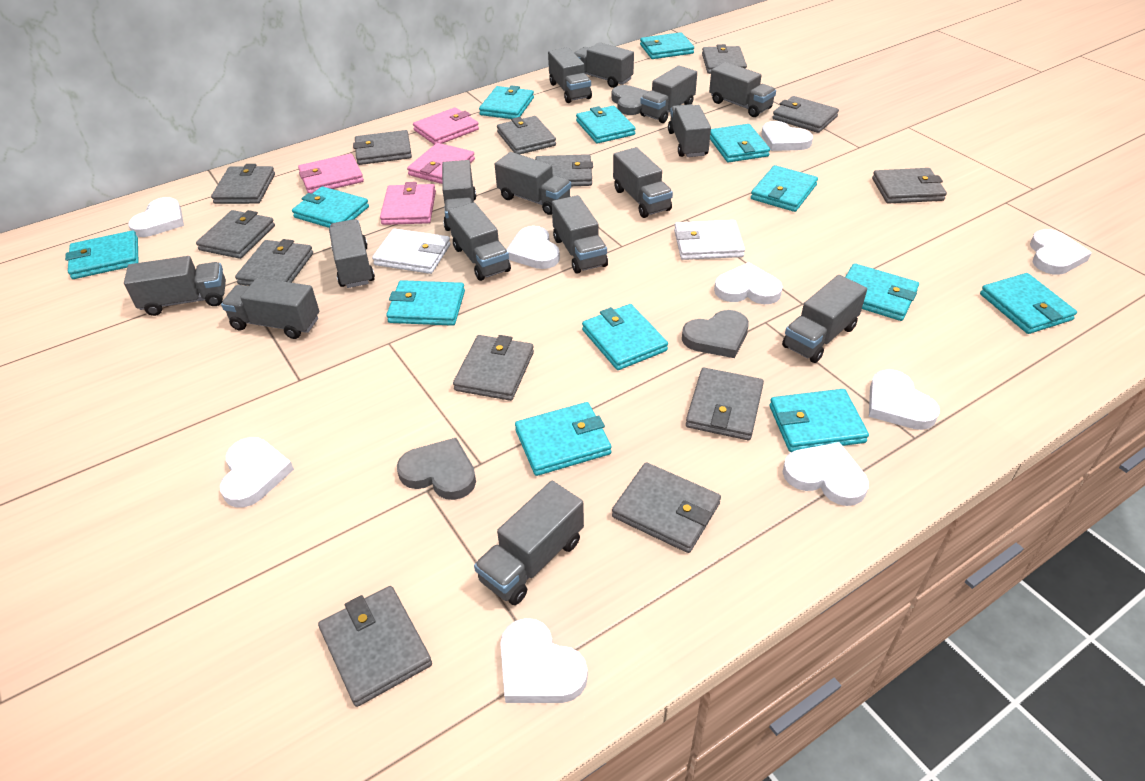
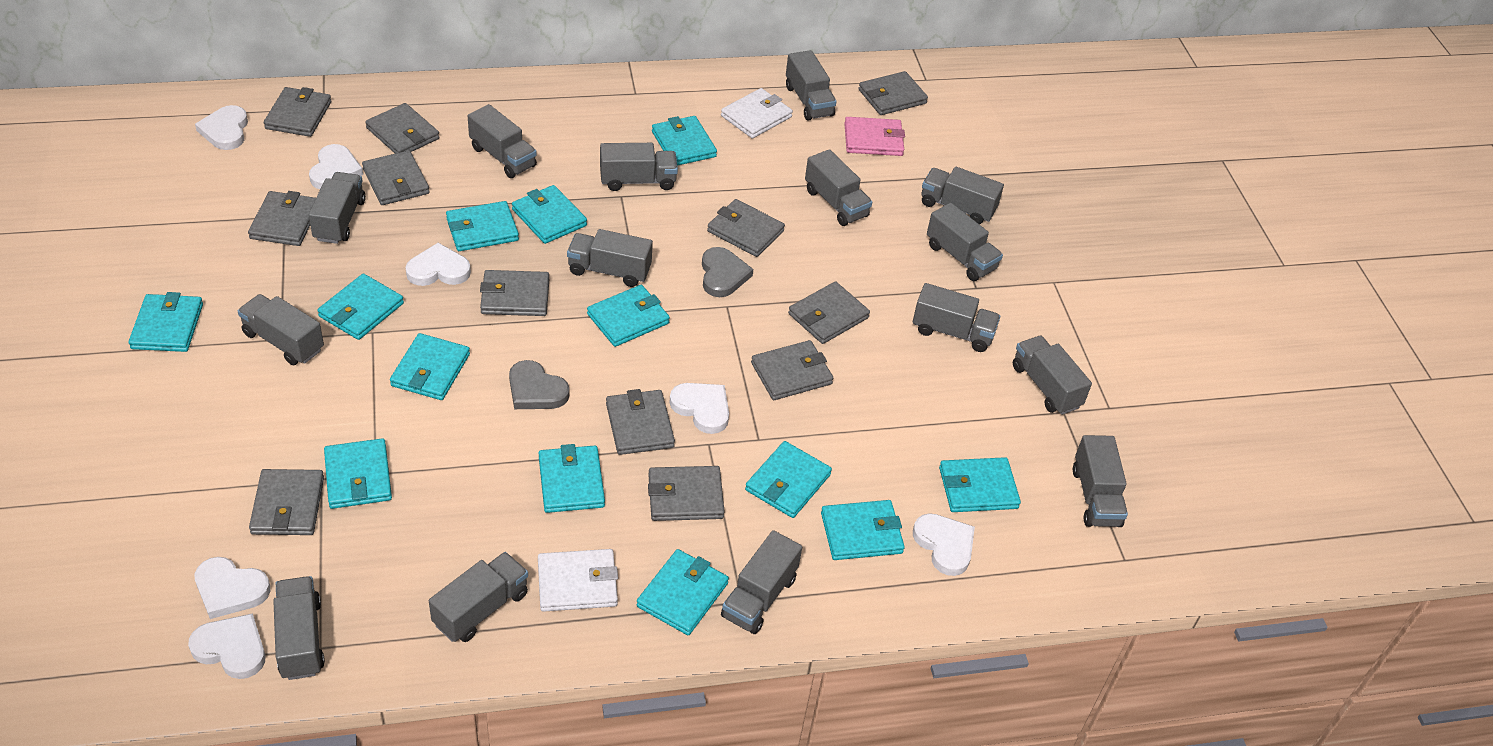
grey heart: 3 -> 2
grey wallet: 13 -> 12
pink wallet: 4 -> 1
white heart: 9 -> 7

